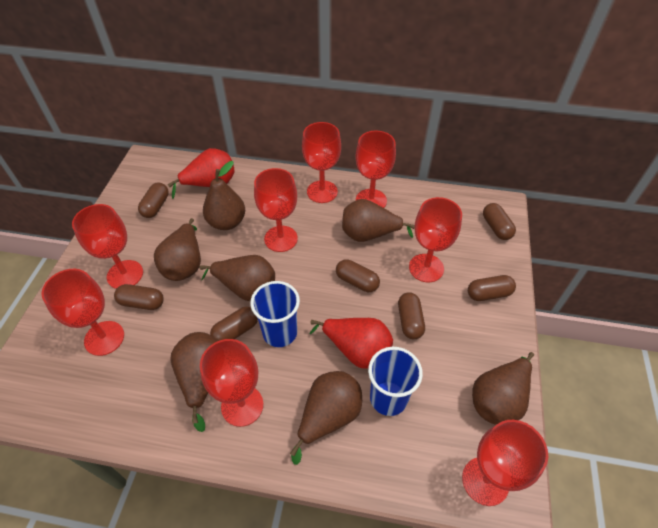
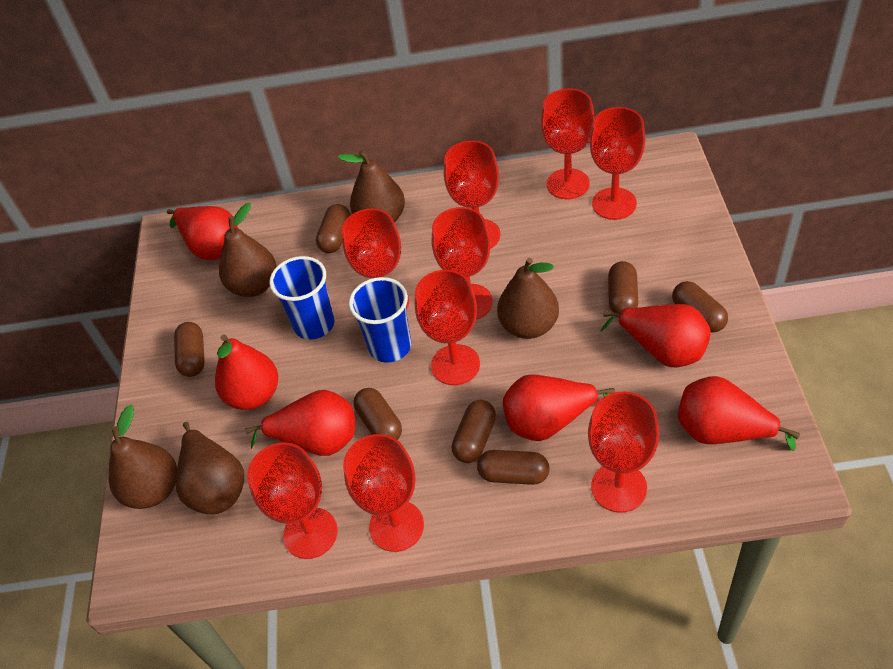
brown pear: 7 -> 5
red goblet: 8 -> 9
red pear: 2 -> 6

